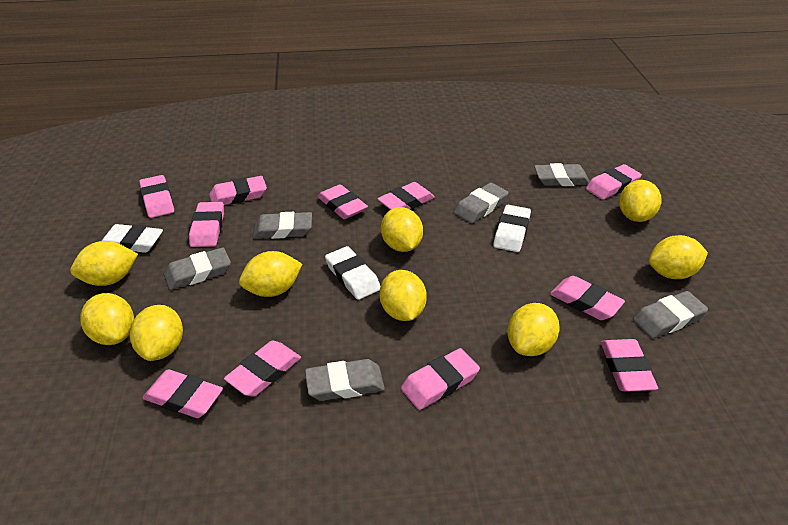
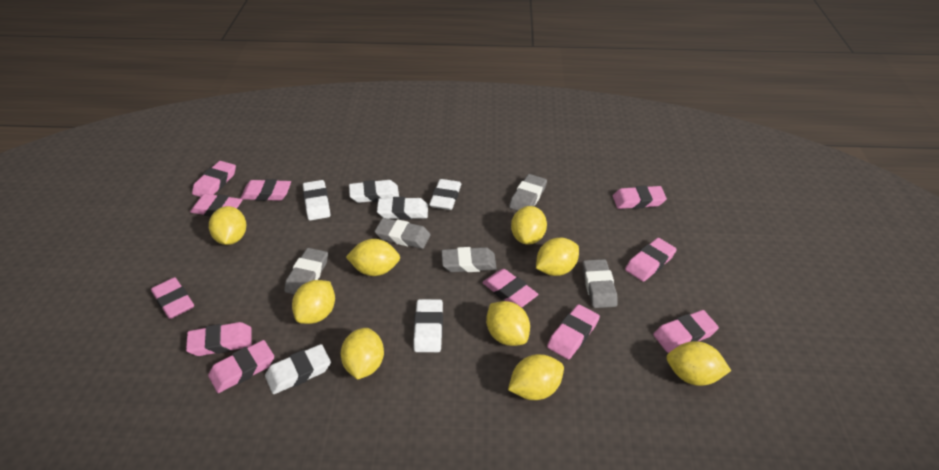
grey eraser: 6 -> 5
white eraser: 3 -> 6

